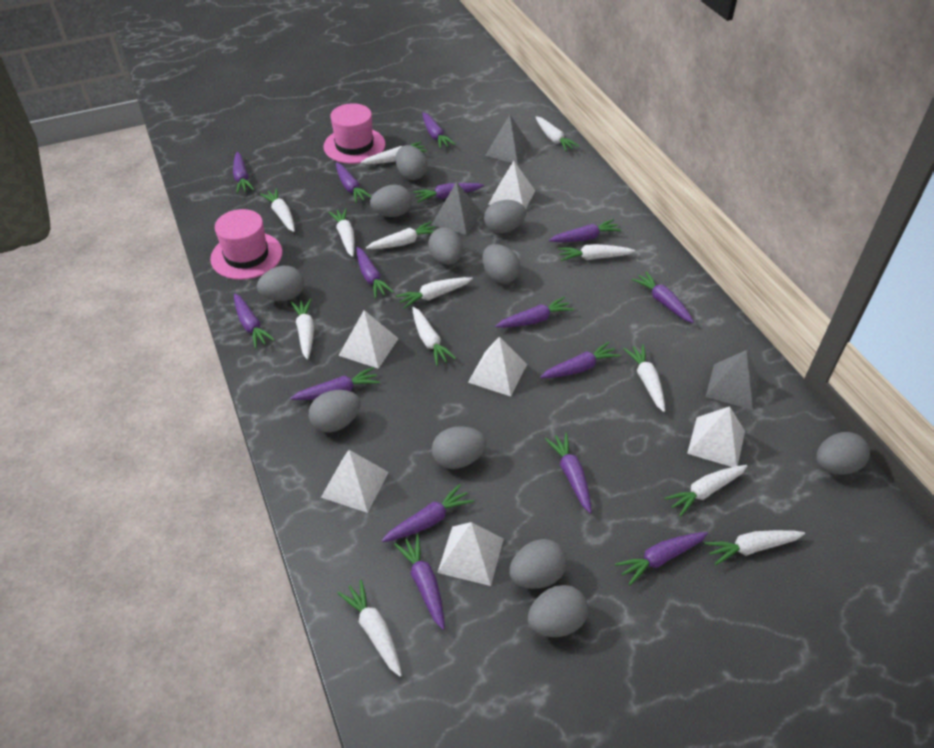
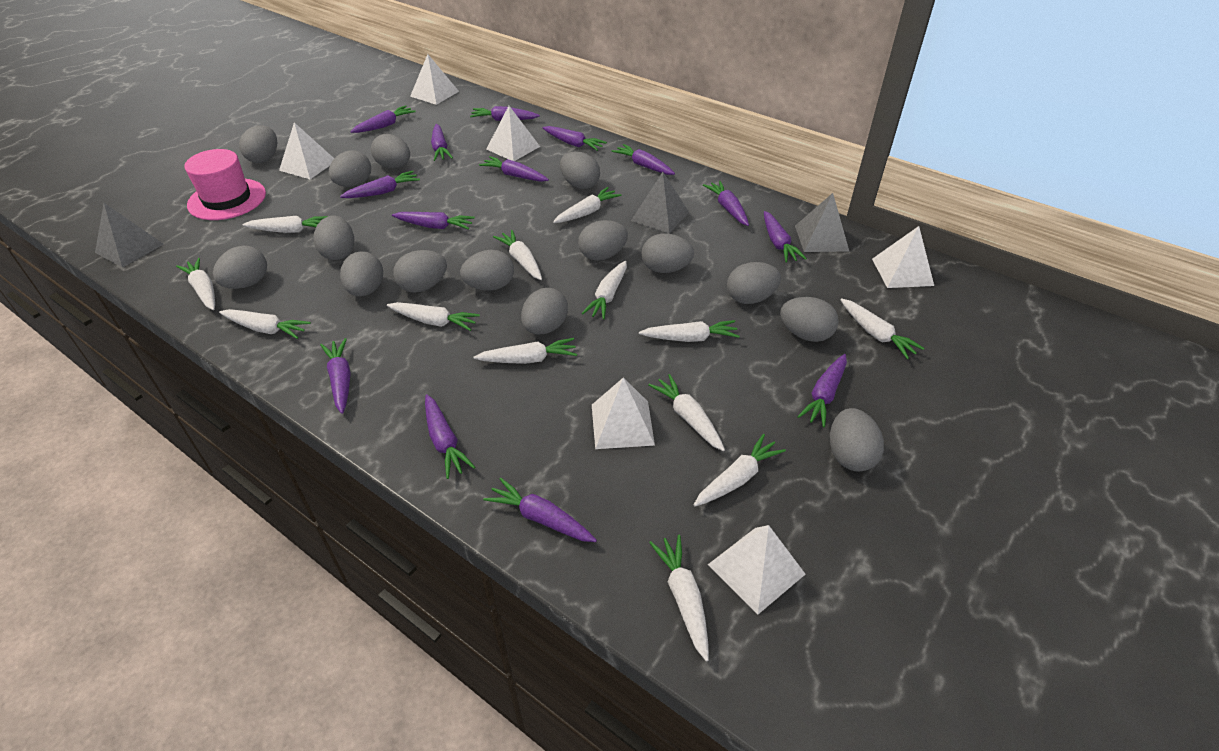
grey egg: 11 -> 15
pink hat: 2 -> 1
purple carrot: 15 -> 14

